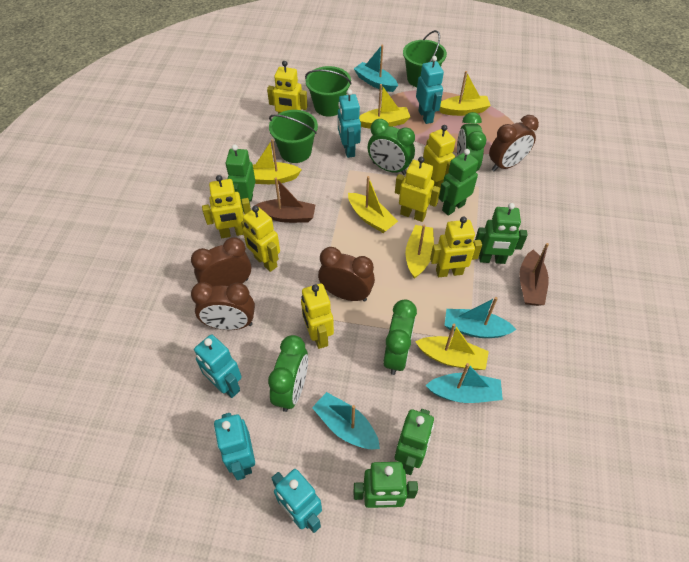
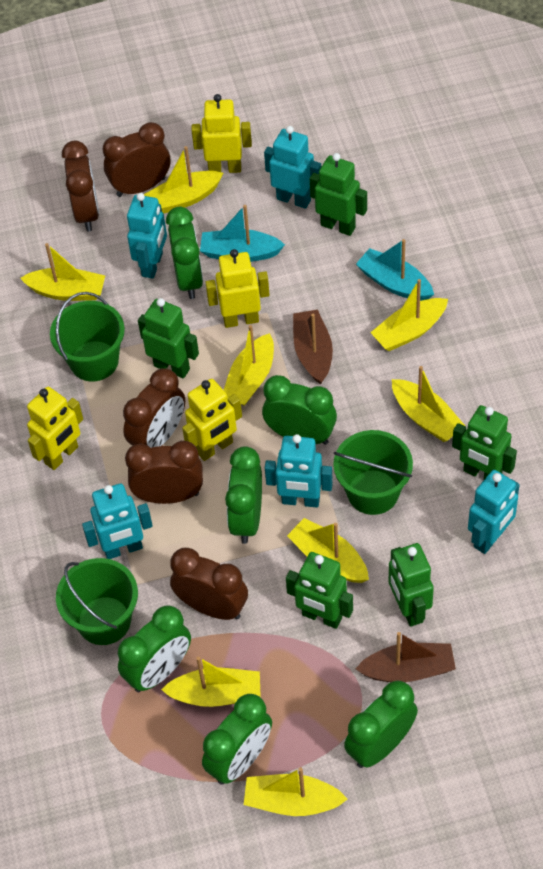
brown clock: 4 -> 5
green clock: 4 -> 6
turquoise boat: 4 -> 2
yellow boat: 6 -> 8
yellow robot: 7 -> 4

